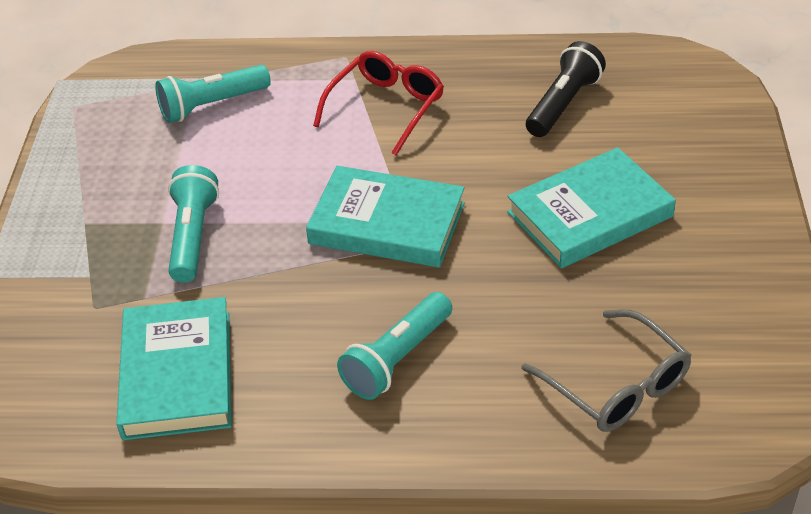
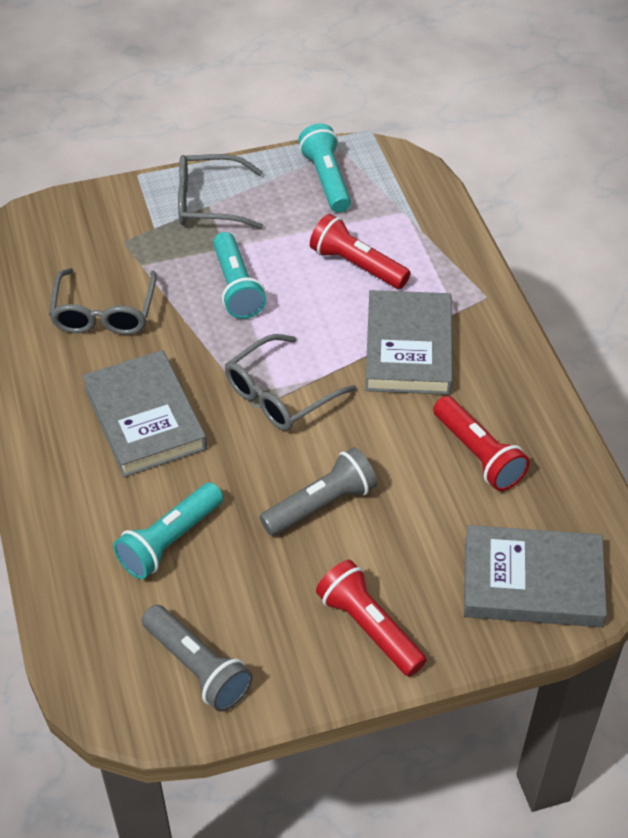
black flashlight: 1 -> 0
grey book: 0 -> 3
grey flashlight: 0 -> 2
grey glasses: 1 -> 3
red flashlight: 0 -> 3
red glasses: 1 -> 0
turquoise book: 3 -> 0

